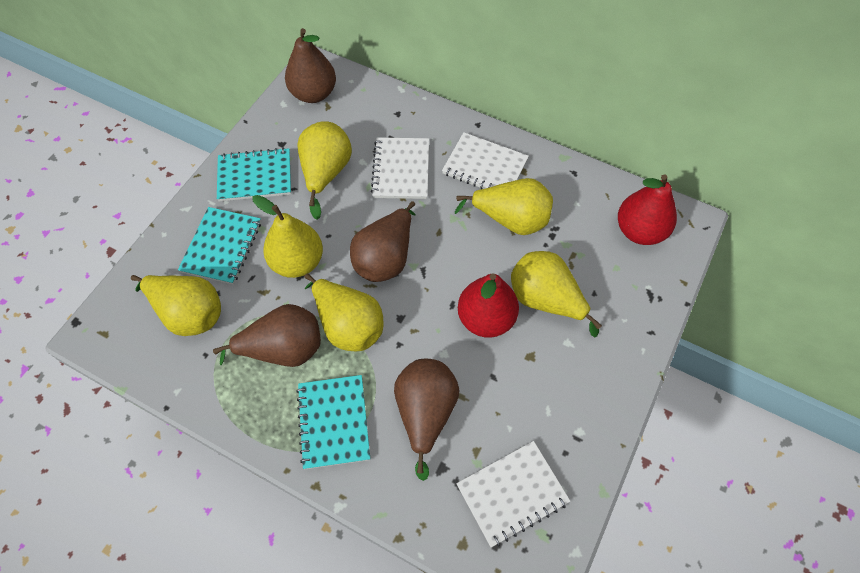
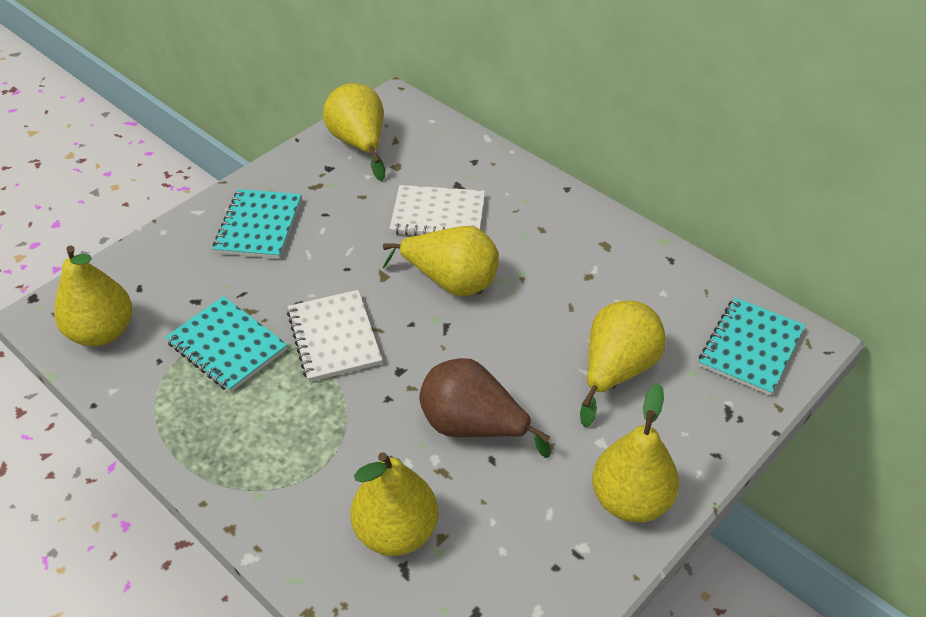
brown pear: 4 -> 1
red pear: 2 -> 0
white notebook: 3 -> 2

